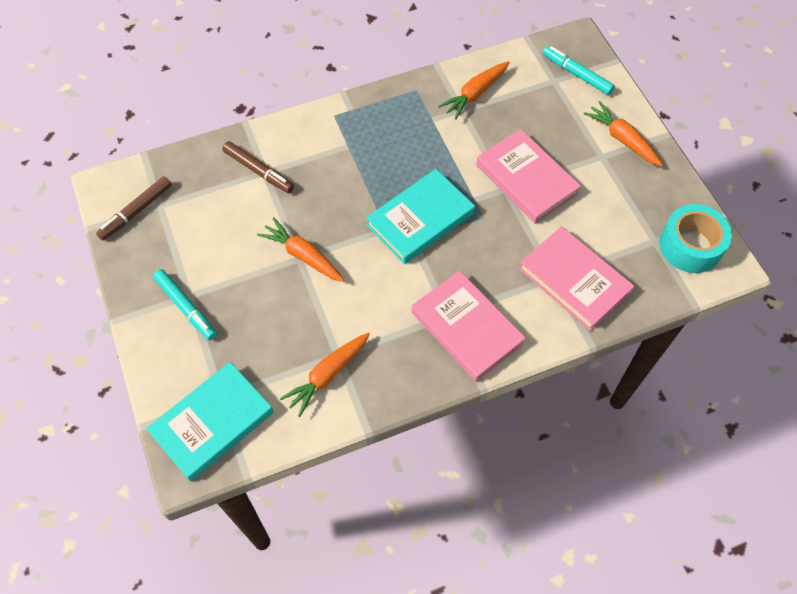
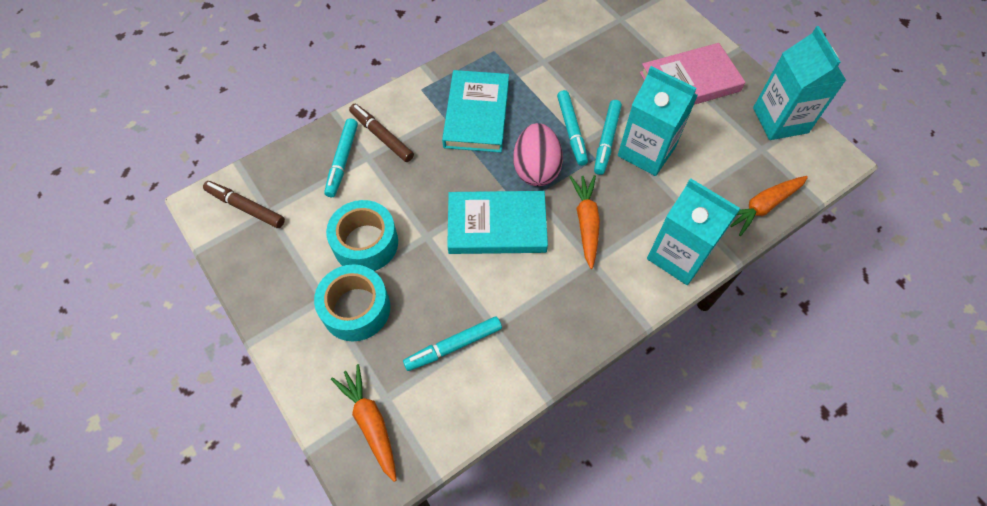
orange carrot: 4 -> 3
pink book: 3 -> 1
pink egg: 0 -> 1
turquoise carton: 0 -> 3
turquoise marker: 2 -> 4
turquoise tape: 1 -> 2

